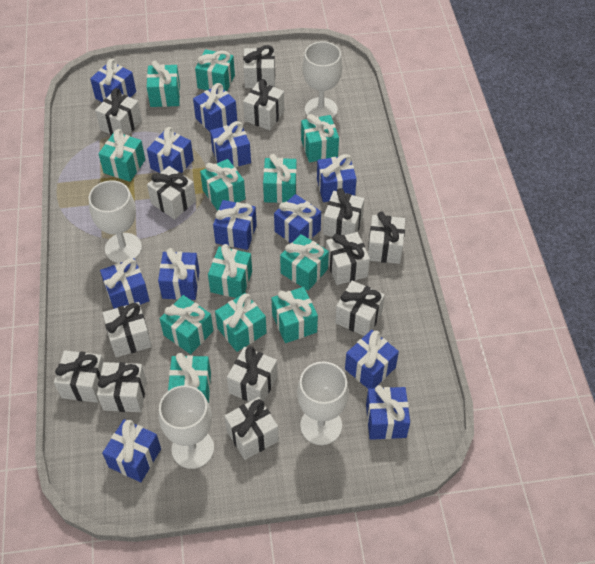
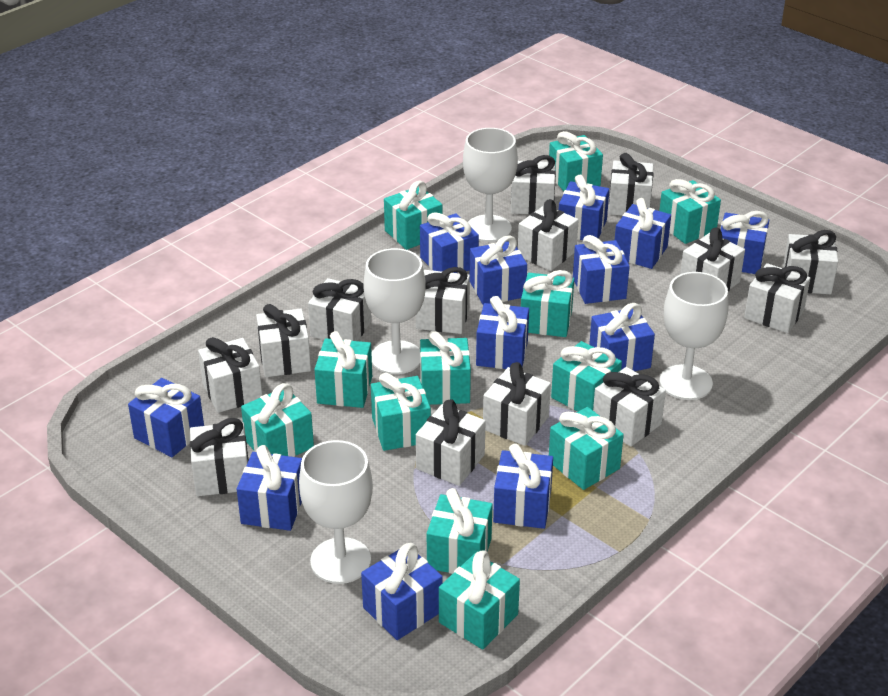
white gift: 13 -> 14

